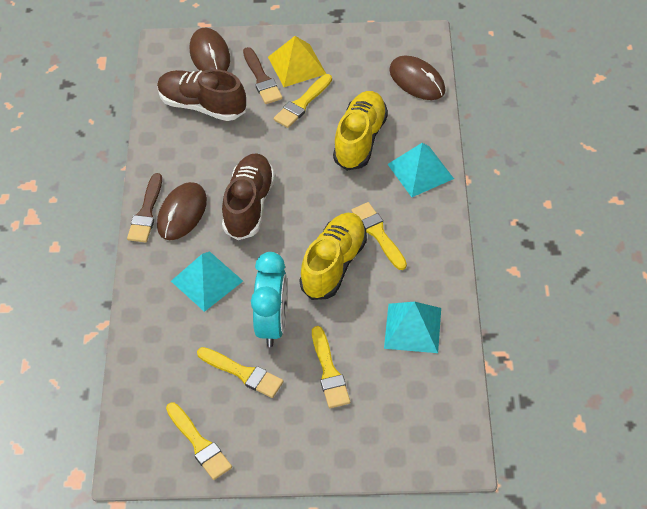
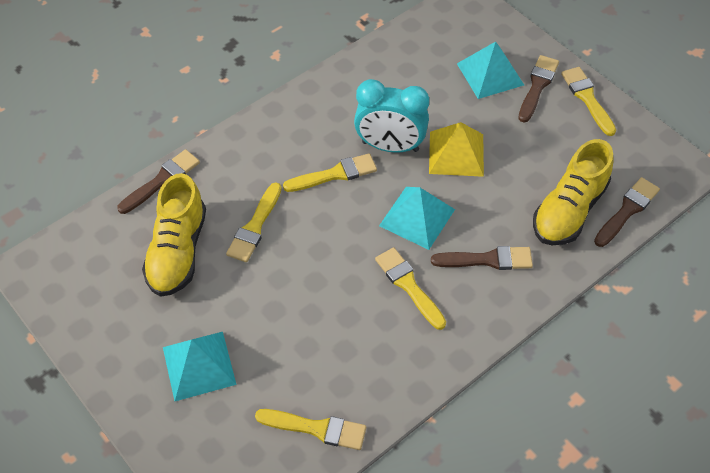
brown brush: 2 -> 4
brown mouse: 3 -> 0
brown shoe: 2 -> 0

